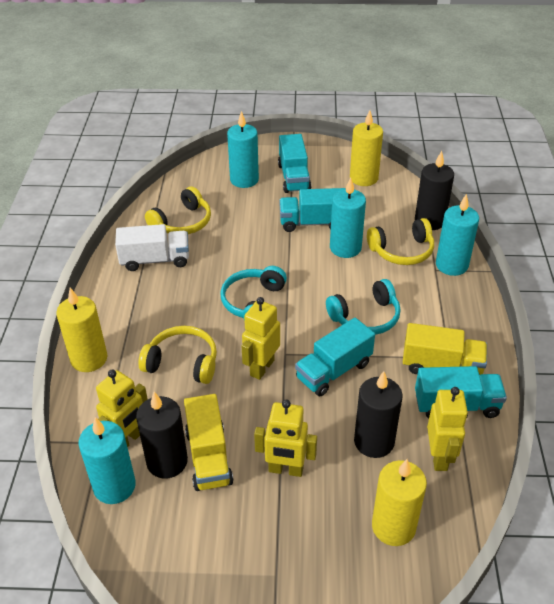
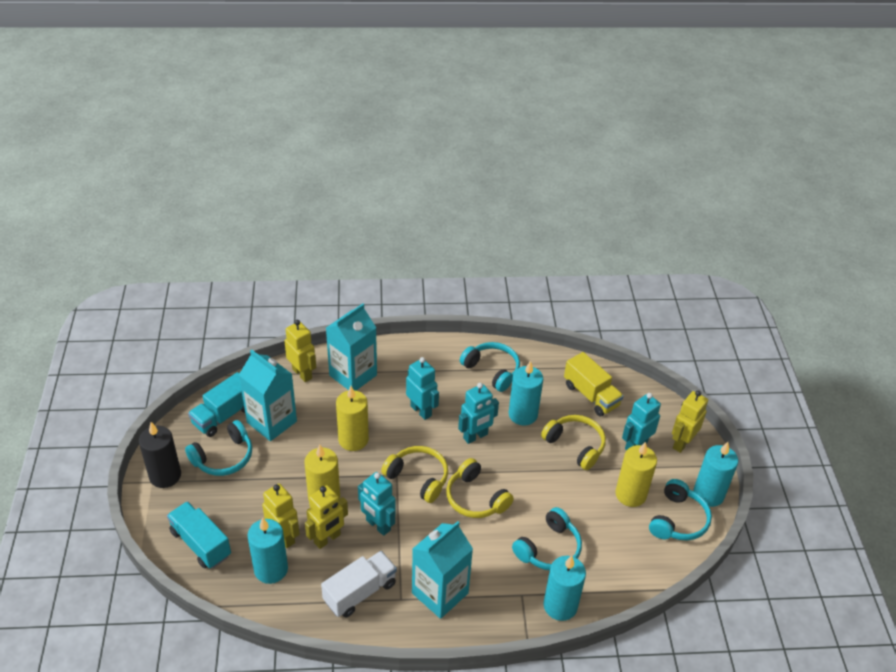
black candle: 3 -> 1
turquoise carton: 0 -> 3
turquoise headphones: 2 -> 4
turquoise robot: 0 -> 4
turquoise truck: 4 -> 2
yellow truck: 2 -> 1

